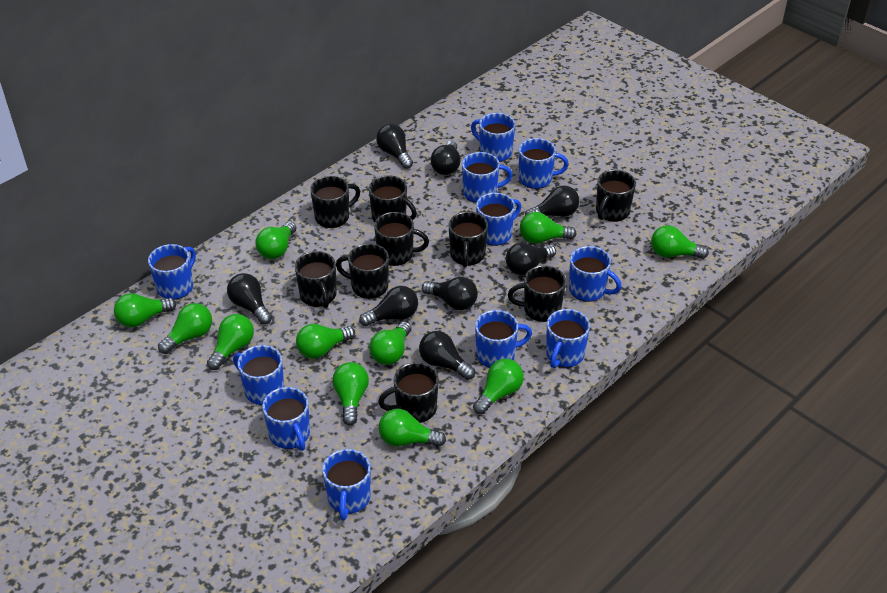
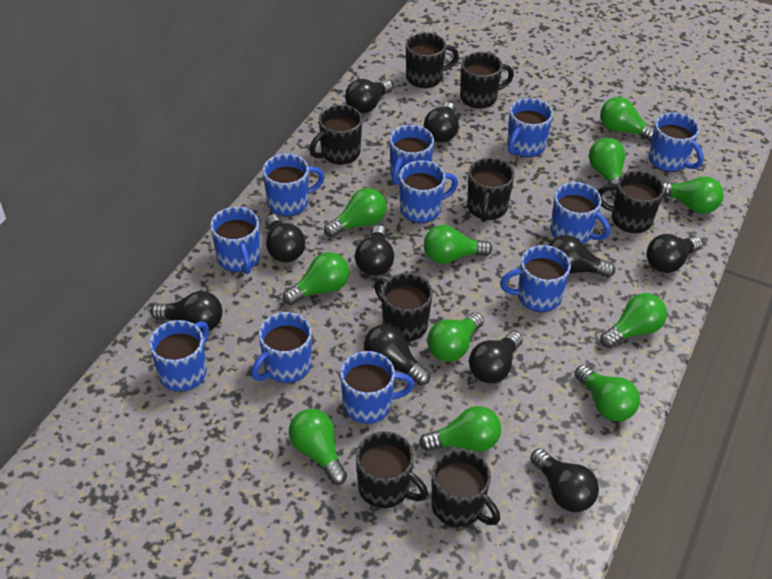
black light bulb: 8 -> 10
black mug: 9 -> 8

